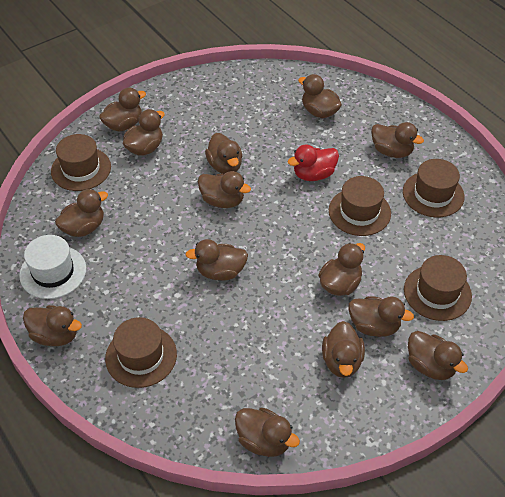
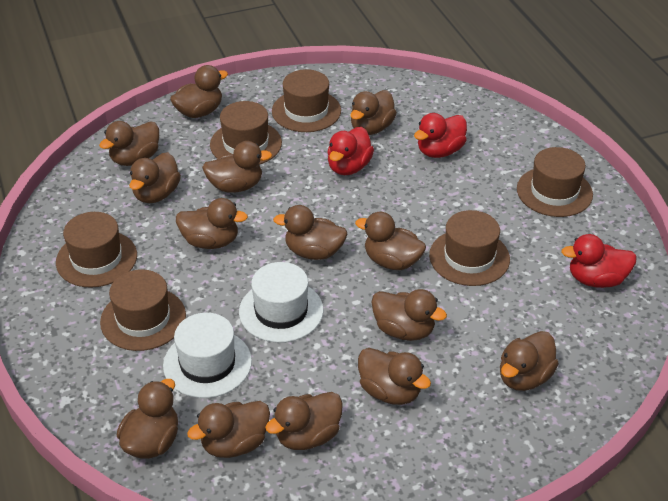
brown hat: 5 -> 6
red duck: 1 -> 3
white hat: 1 -> 2

